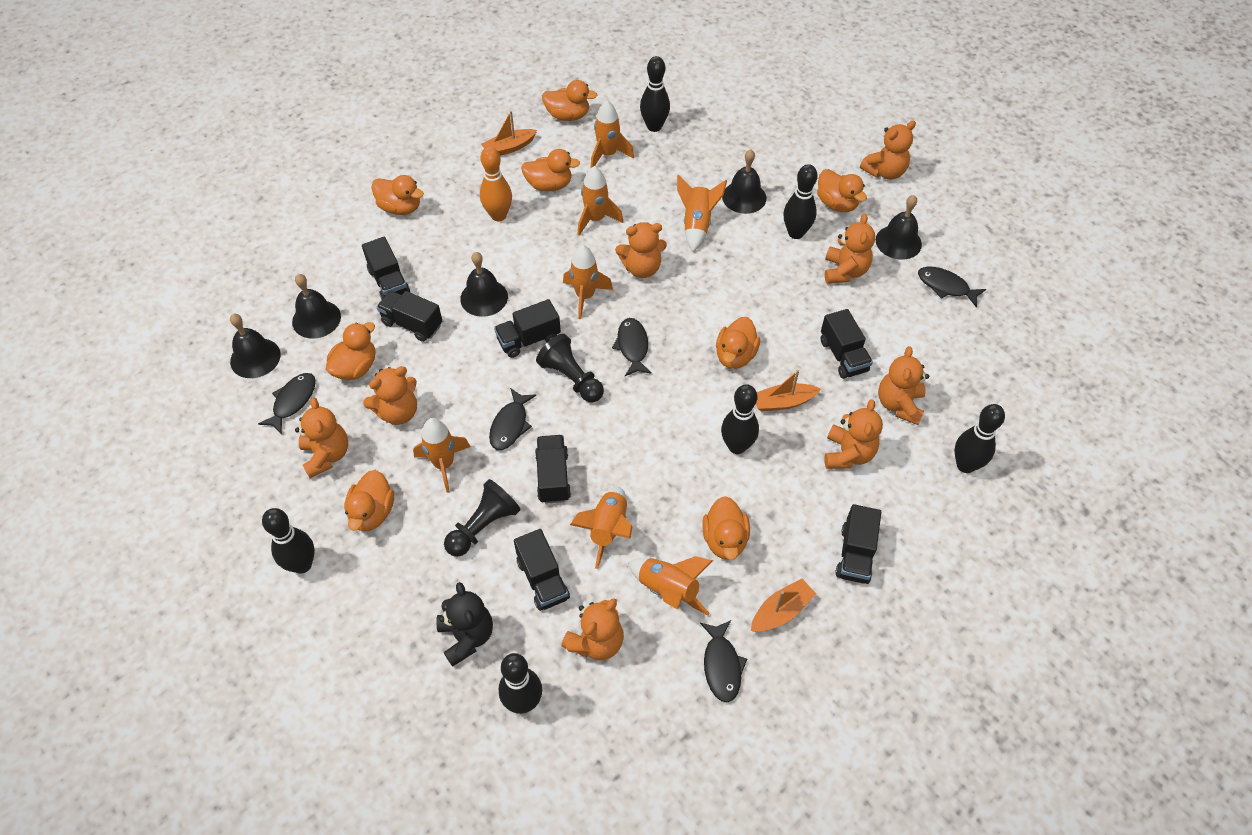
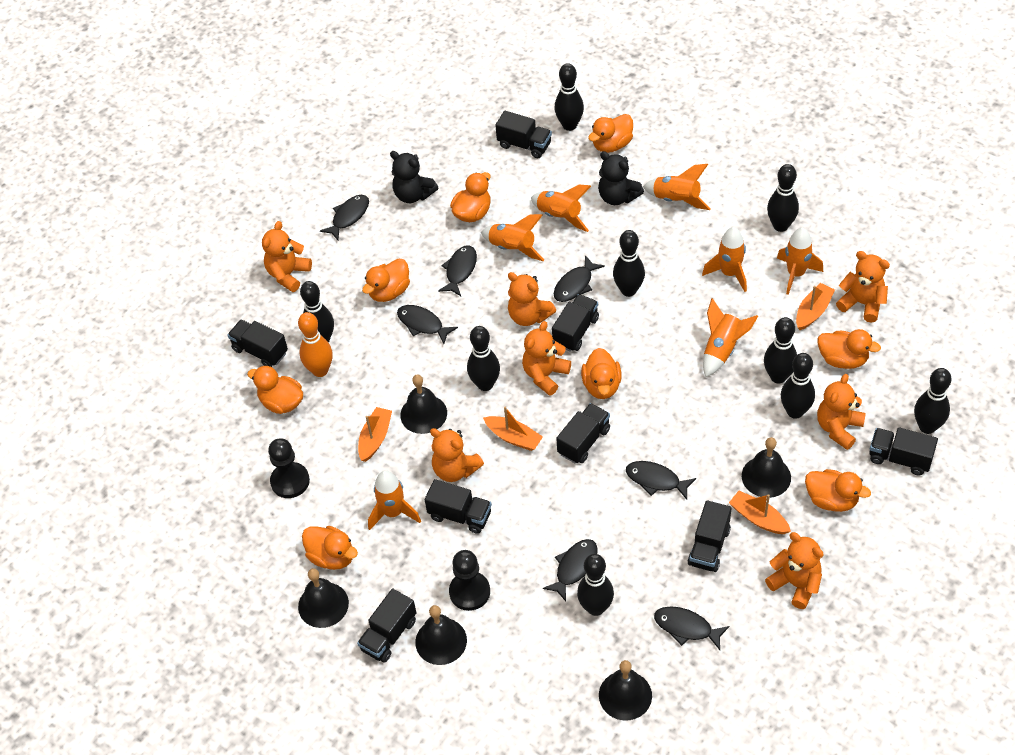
black bowling pin: 6 -> 9
black fish: 5 -> 7
black teddy bear: 1 -> 2
black truck: 7 -> 8
orange boat: 3 -> 4
orange teddy bear: 8 -> 7

